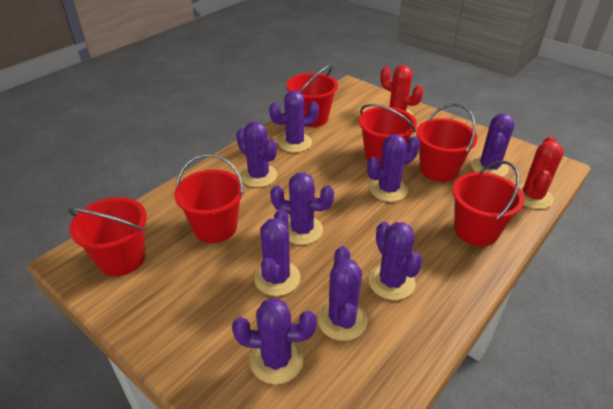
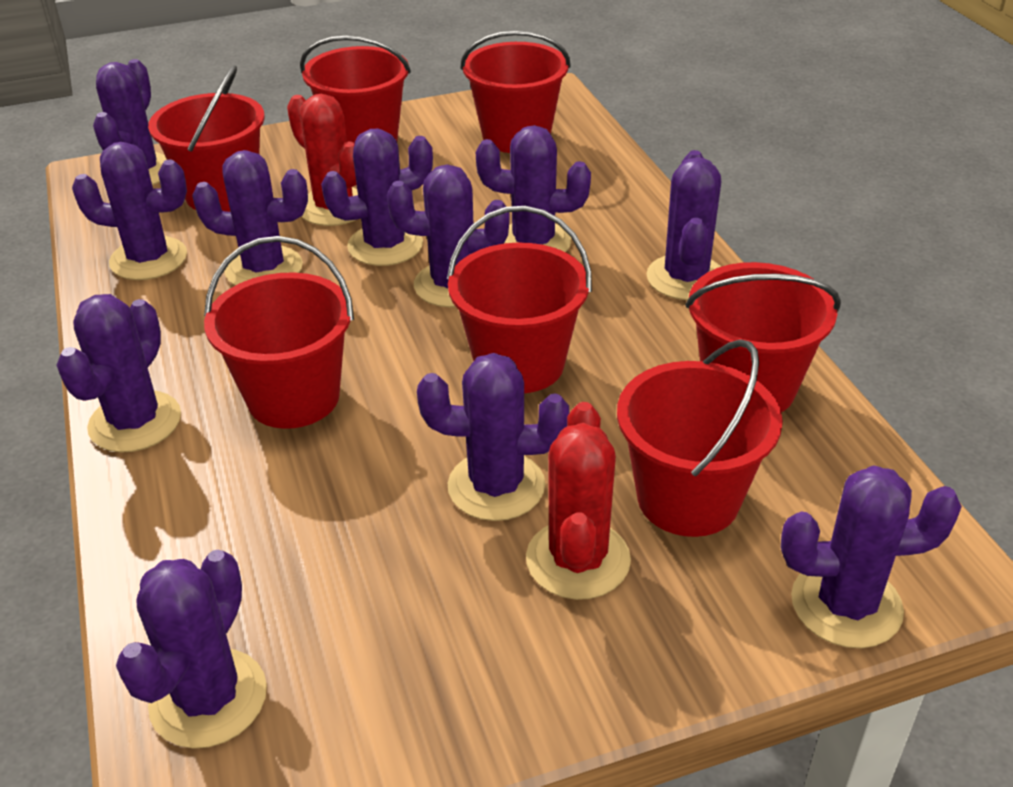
purple cactus: 9 -> 11
red bucket: 6 -> 7

